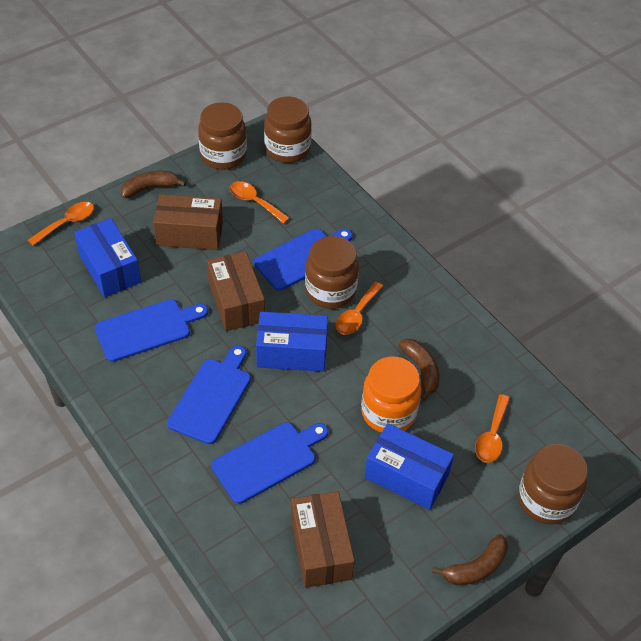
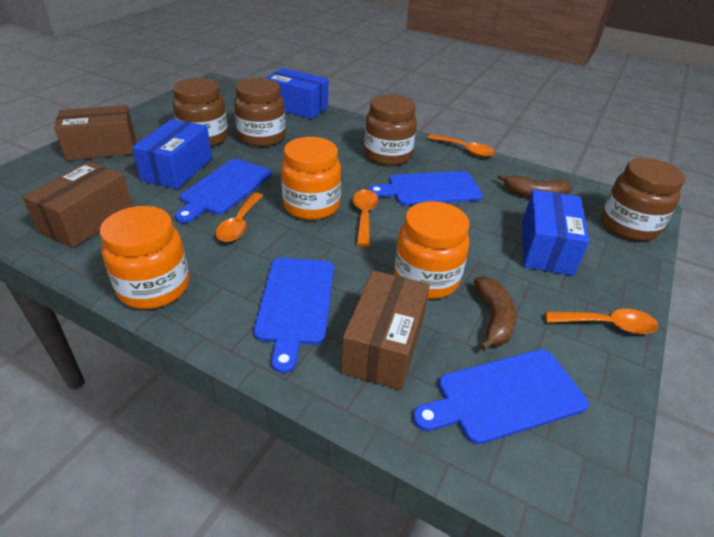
brown banana: 3 -> 2
orange jar: 1 -> 3

